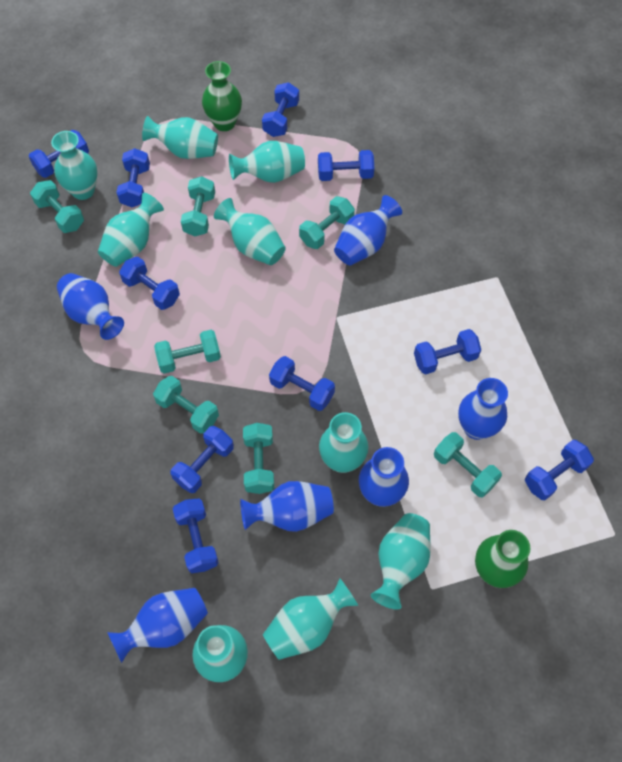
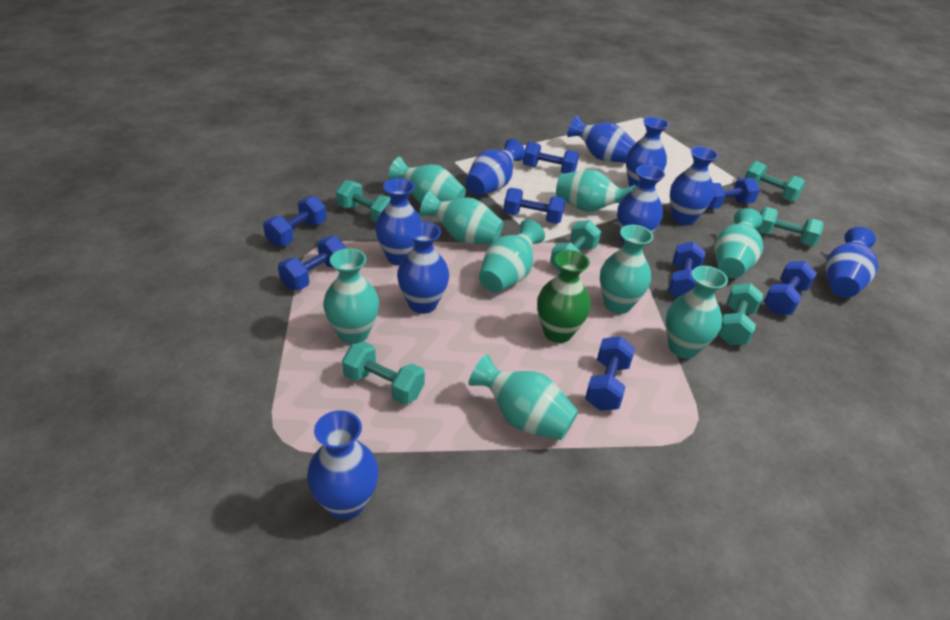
blue dumbbell: 10 -> 8
blue vase: 6 -> 9
green vase: 2 -> 1
turquoise dumbbell: 7 -> 6

